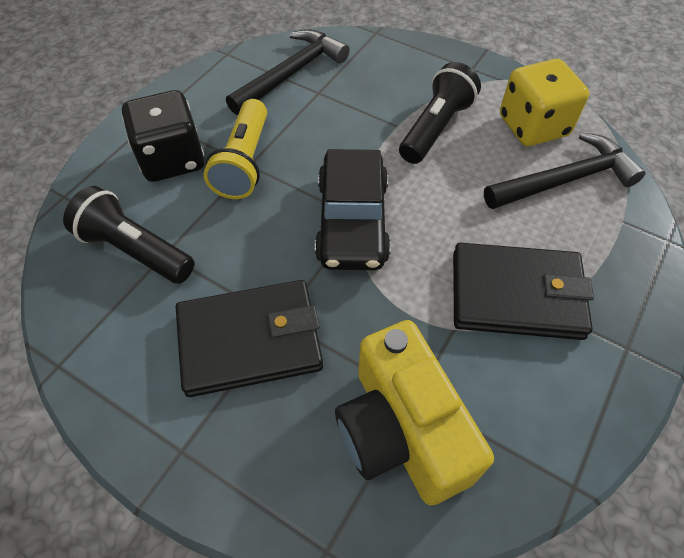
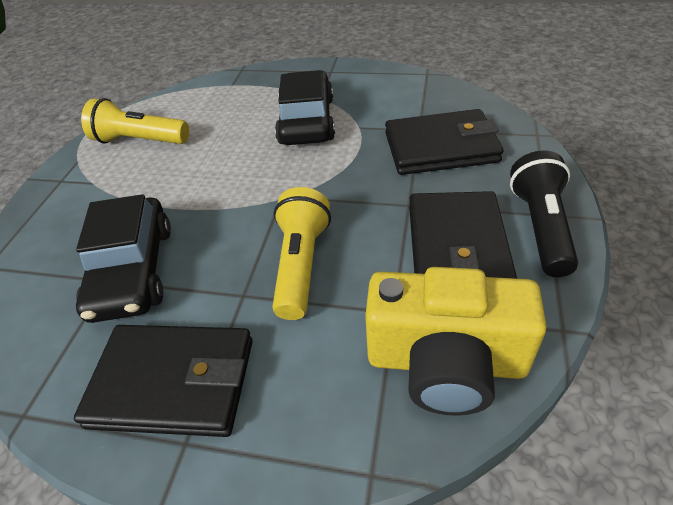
black car: 1 -> 2
black dice: 1 -> 0
black flashlight: 2 -> 1
black hammer: 2 -> 0
black wallet: 2 -> 3
yellow dice: 1 -> 0
yellow flashlight: 1 -> 2

